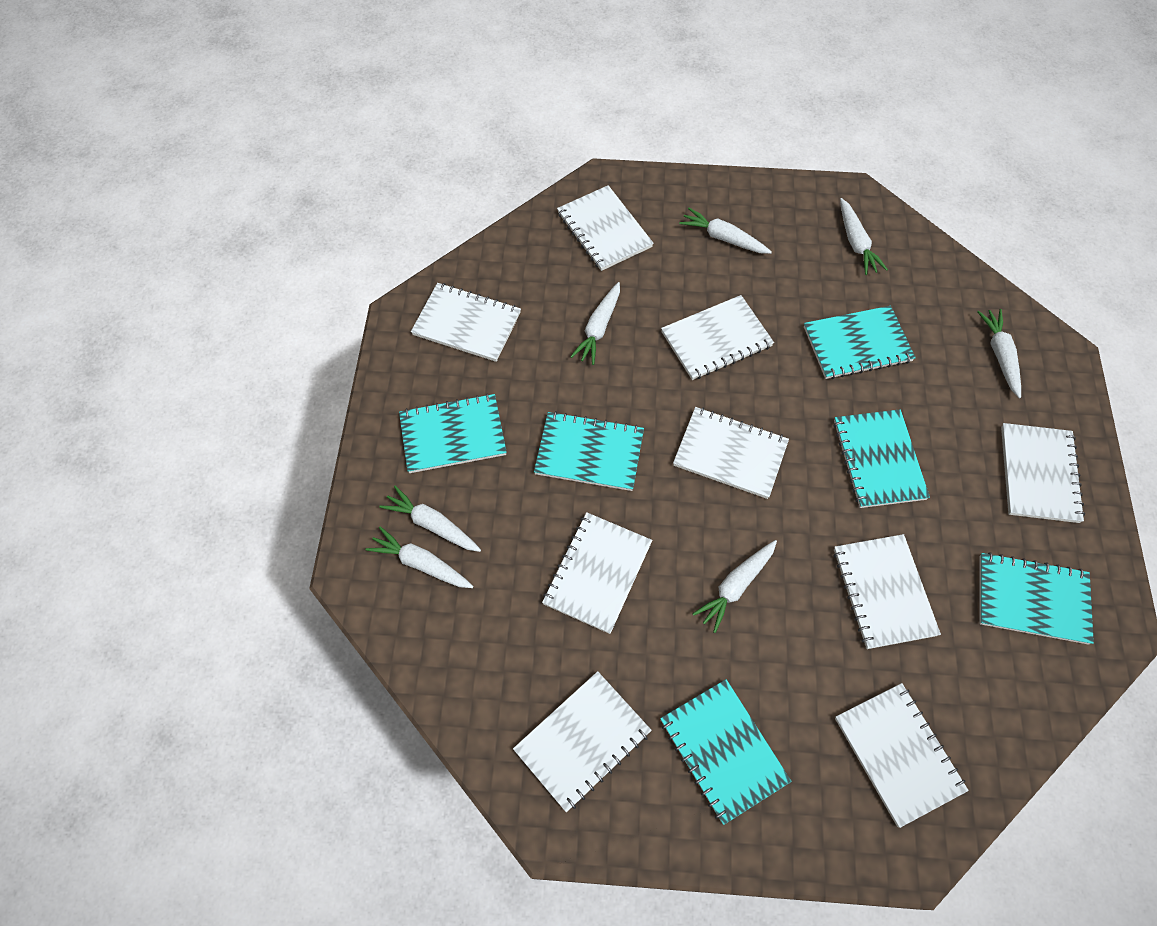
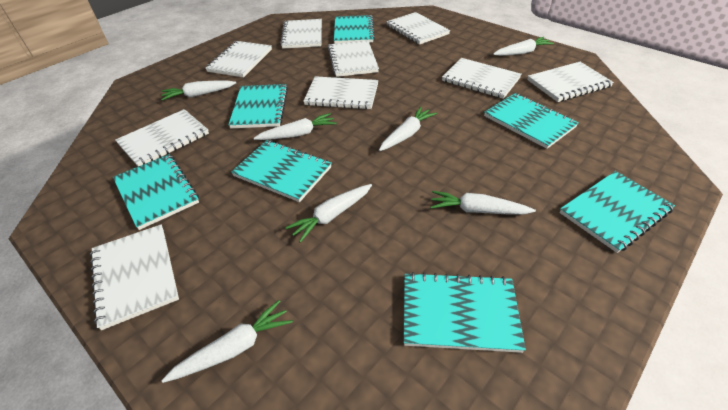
turquoise notebook: 6 -> 7

